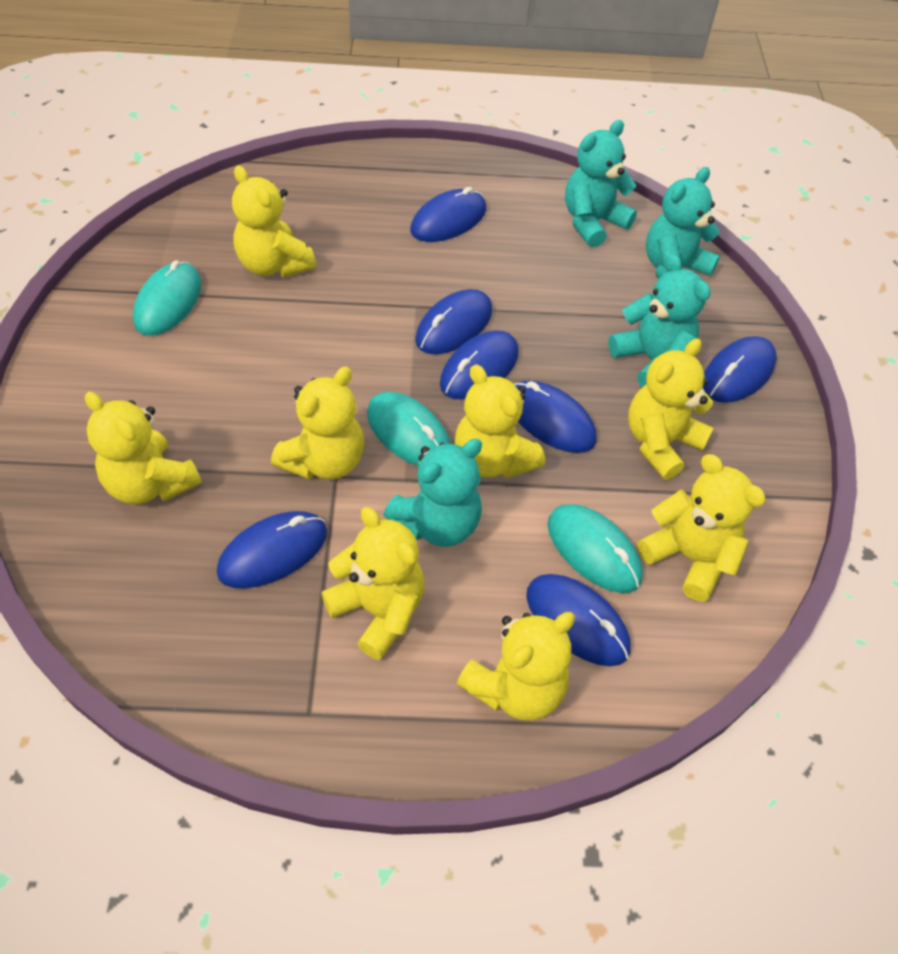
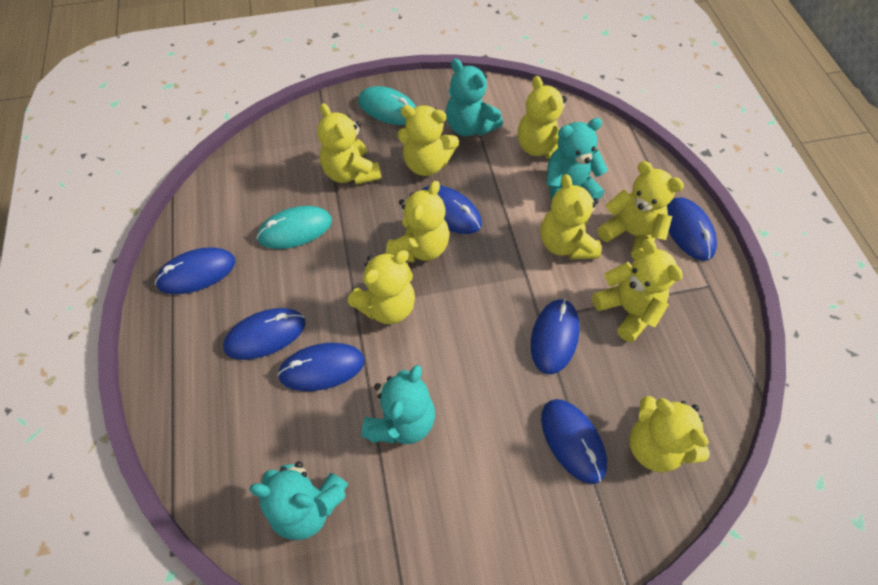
turquoise mouse: 3 -> 2
yellow teddy bear: 8 -> 9

